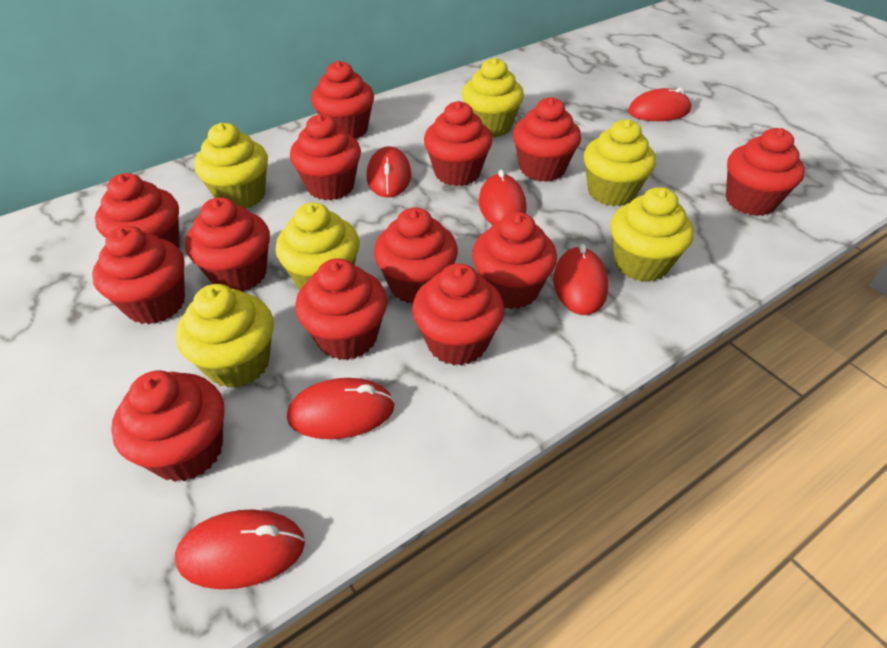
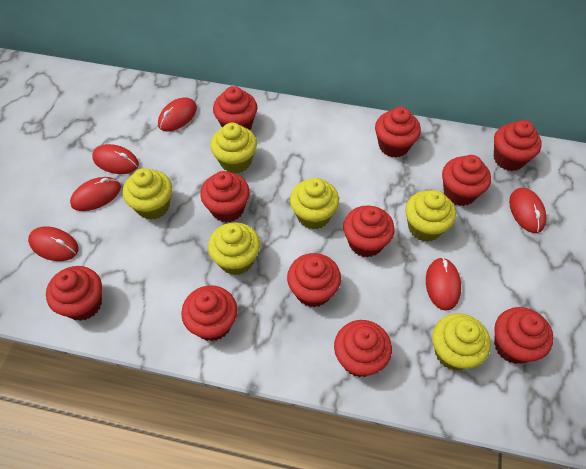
red cupcake: 13 -> 11

